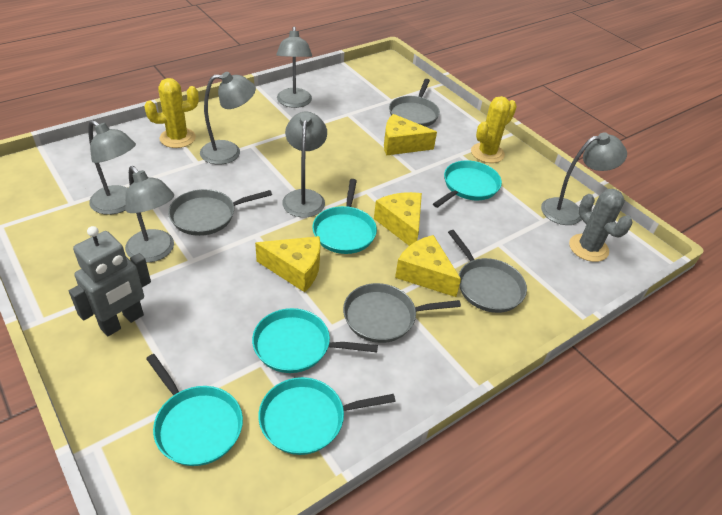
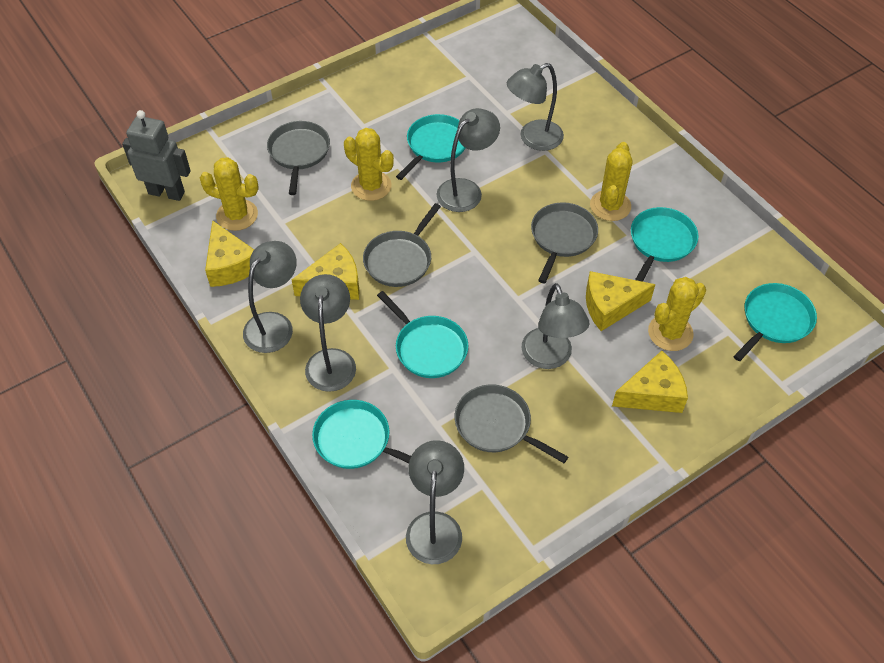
grey cactus: 1 -> 0
yellow cactus: 2 -> 4

